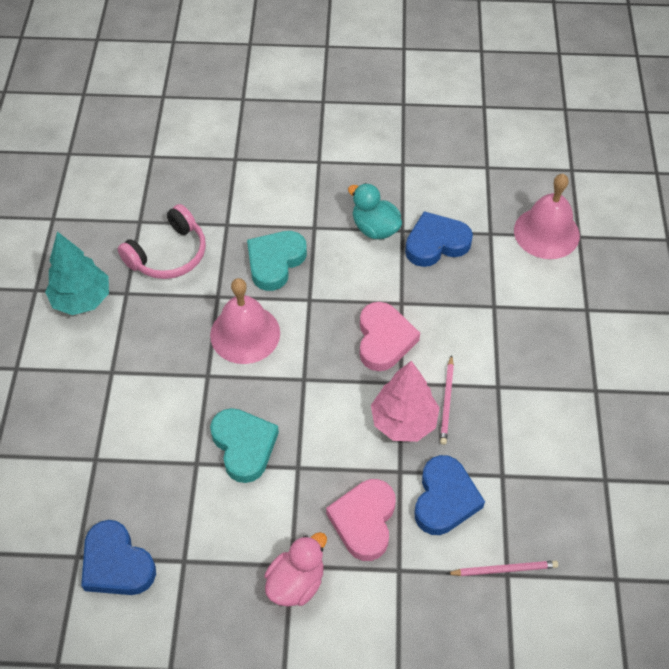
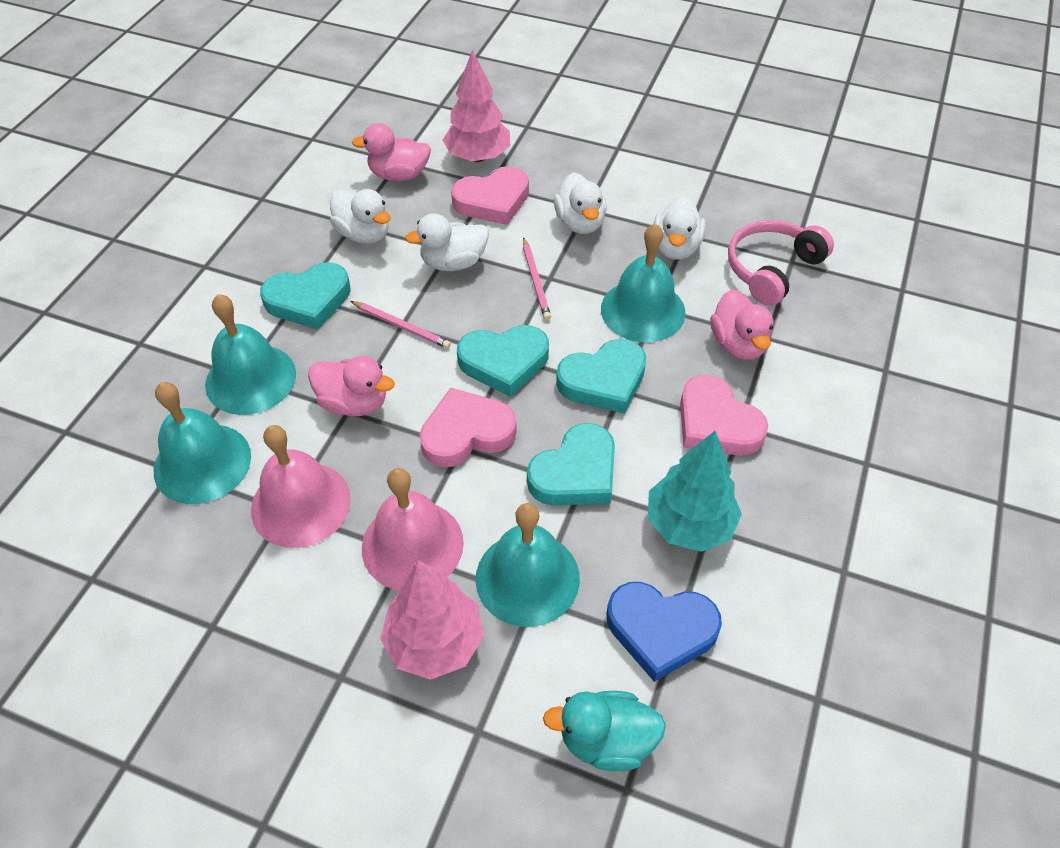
blue heart: 3 -> 1
pink duck: 1 -> 3
pink heart: 2 -> 3
pink tree: 1 -> 2
turquoise bell: 0 -> 4
turquoise heart: 2 -> 4
white duck: 0 -> 4

